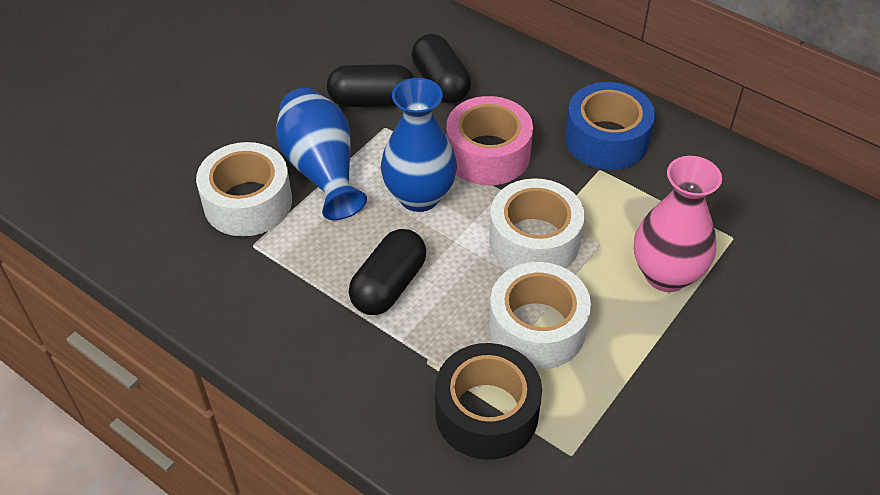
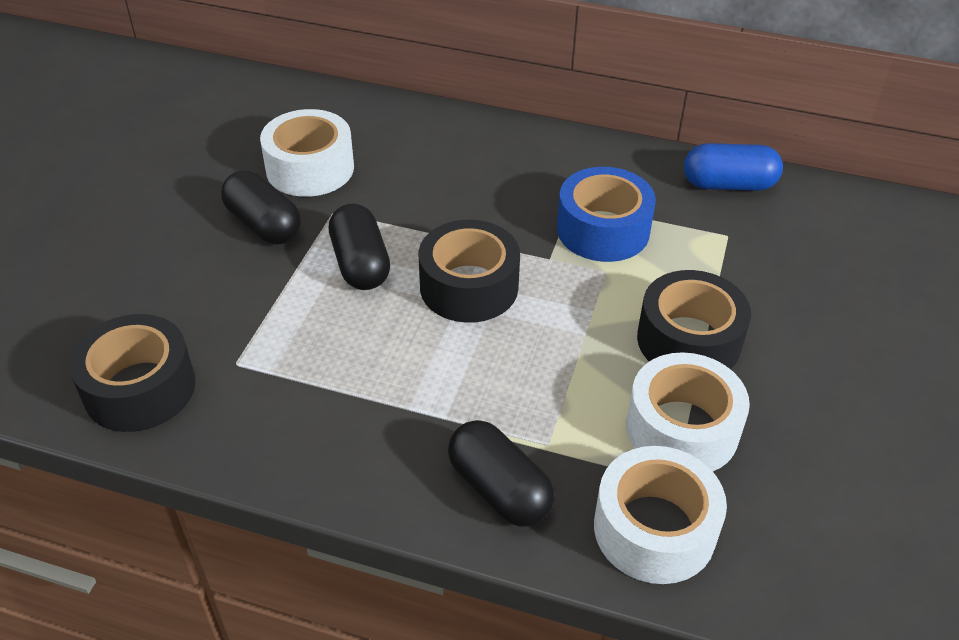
black tape: 1 -> 3
blue capsule: 0 -> 1
blue vase: 2 -> 0
pink tape: 1 -> 0
pink vase: 1 -> 0

